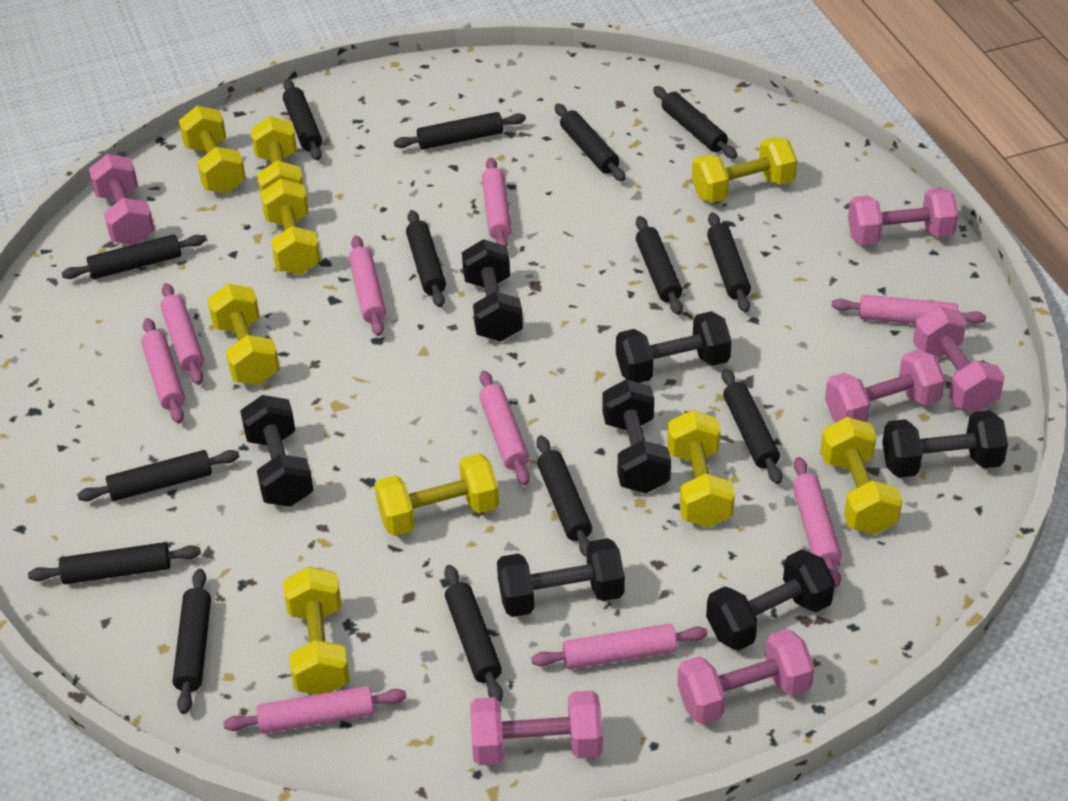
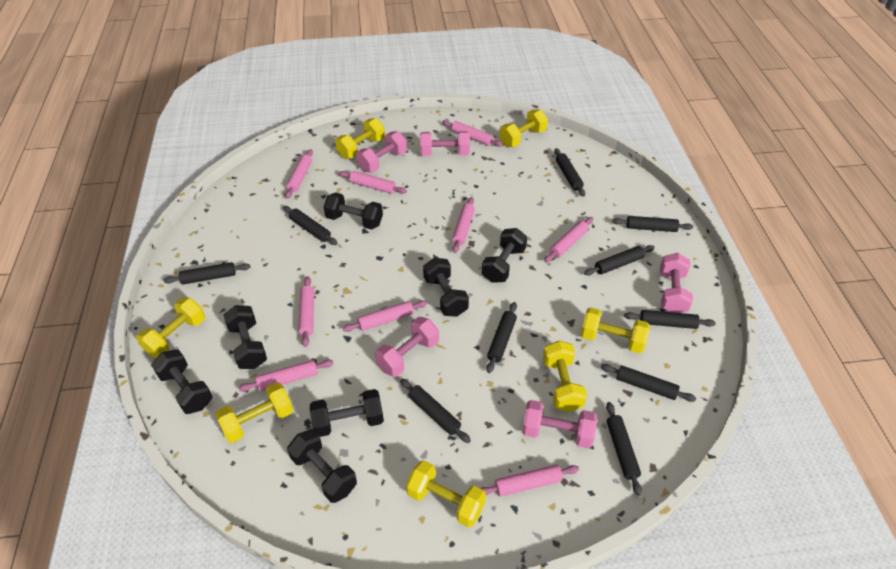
black rolling pin: 14 -> 10
pink dumbbell: 6 -> 5
yellow dumbbell: 9 -> 7

